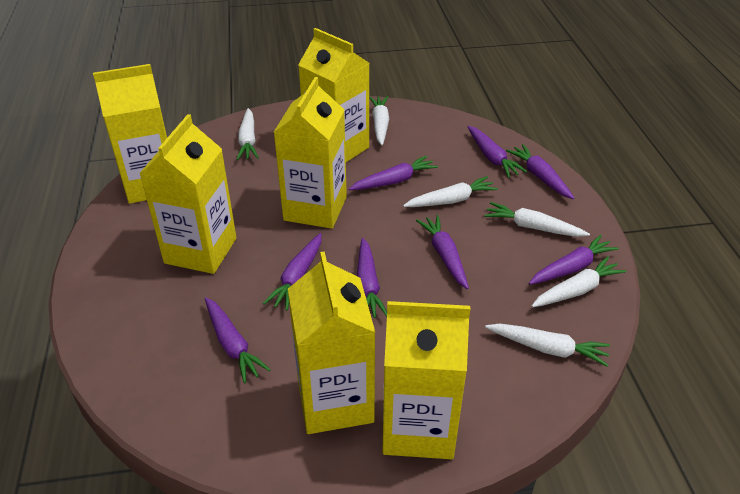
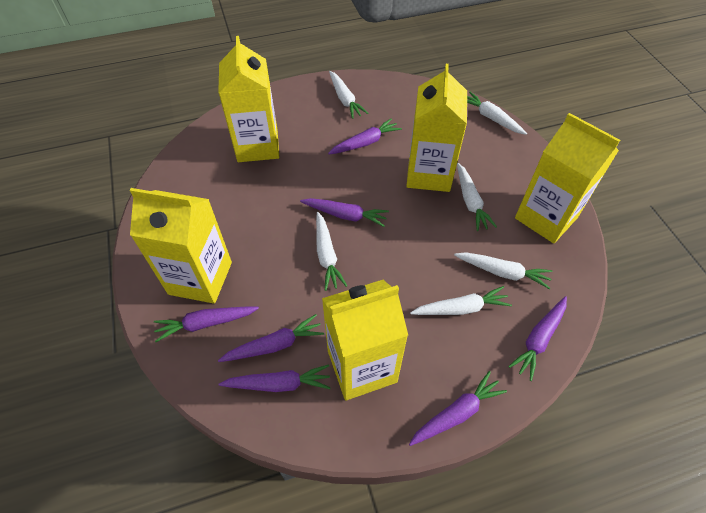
purple carrot: 8 -> 7
yellow carton: 6 -> 5

